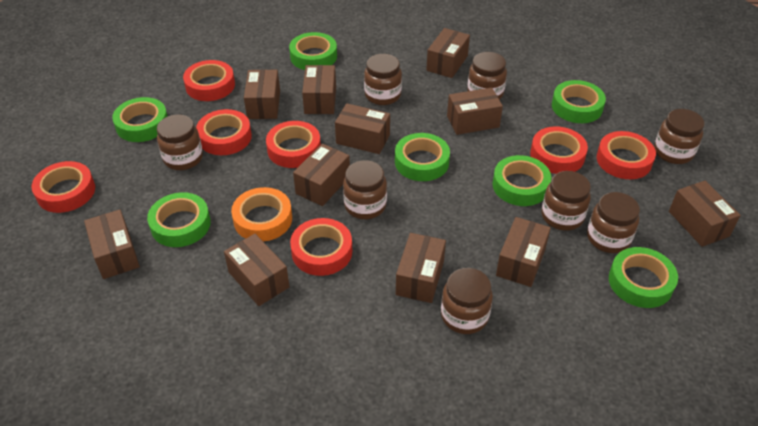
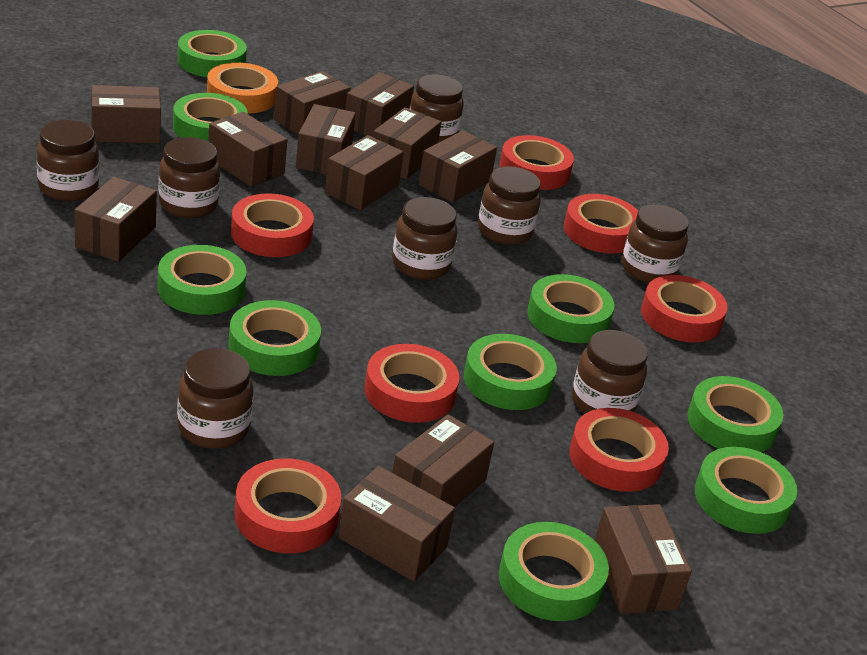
brown box: 11 -> 12
green tape: 7 -> 9

